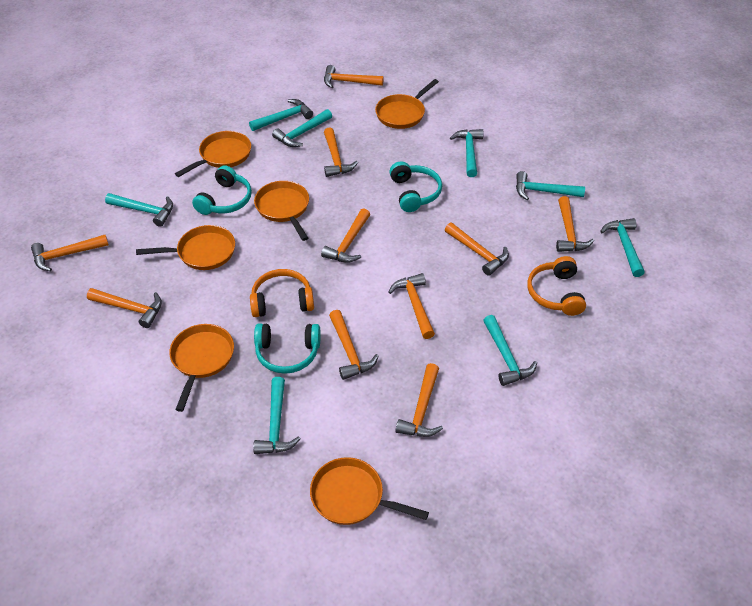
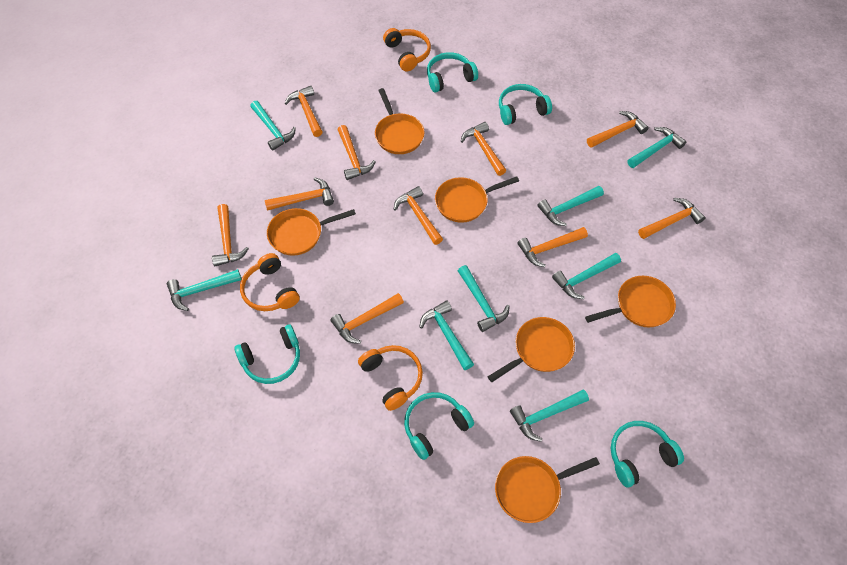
orange headphones: 2 -> 3
turquoise headphones: 3 -> 5

